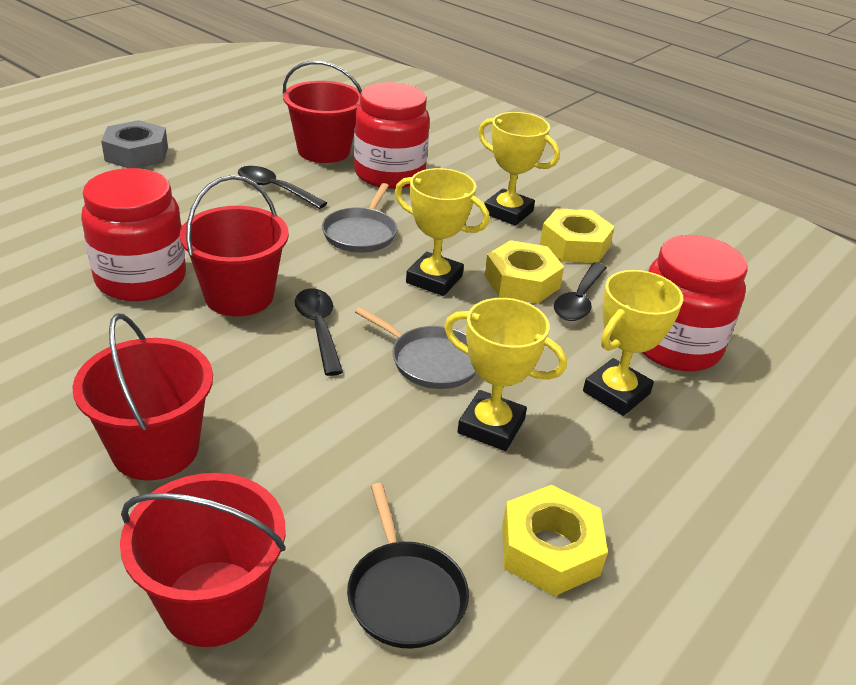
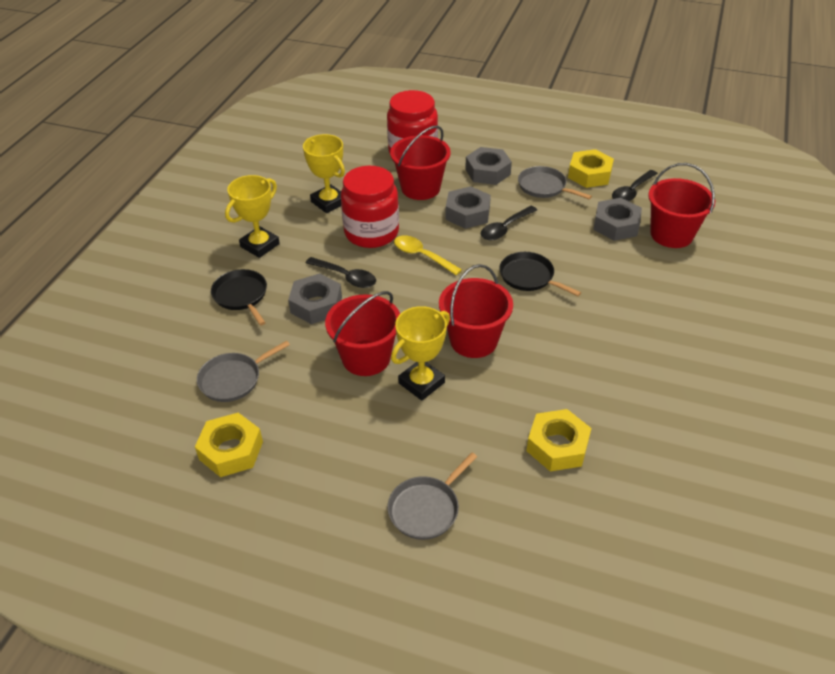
black pan: 1 -> 2
grey nut: 1 -> 4
grey pan: 2 -> 3
red jar: 3 -> 2
yellow spoon: 0 -> 1
yellow trophy: 4 -> 3

